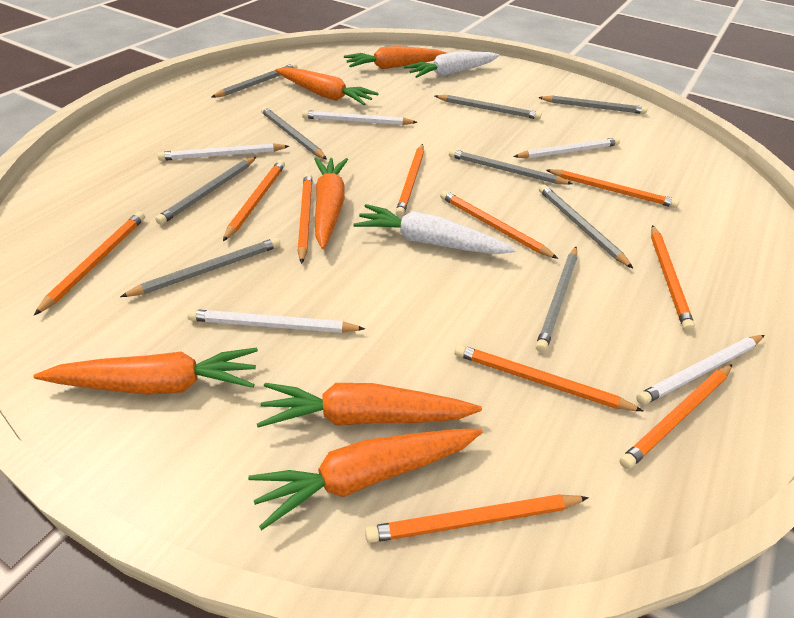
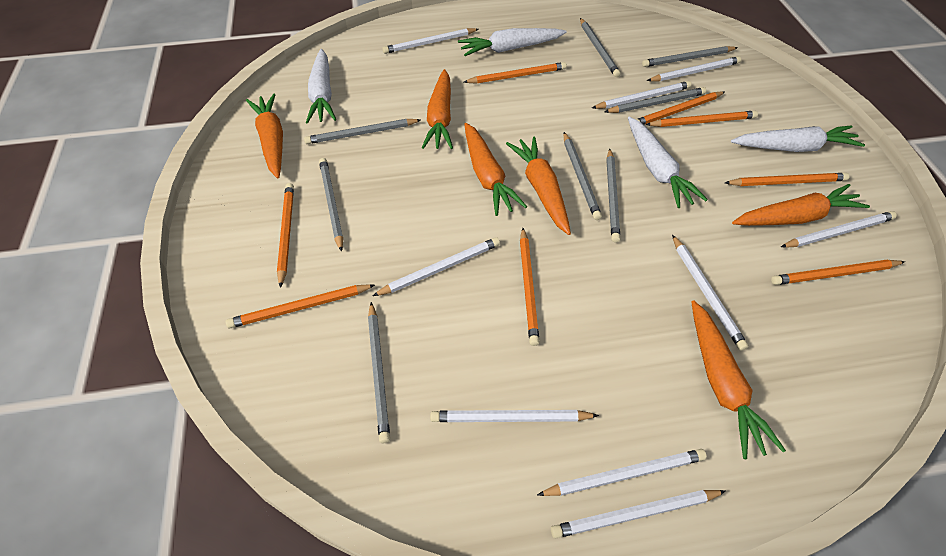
grey pencil: 9 -> 8
orange pencil: 10 -> 8
white carrot: 2 -> 4
white pencil: 5 -> 9

